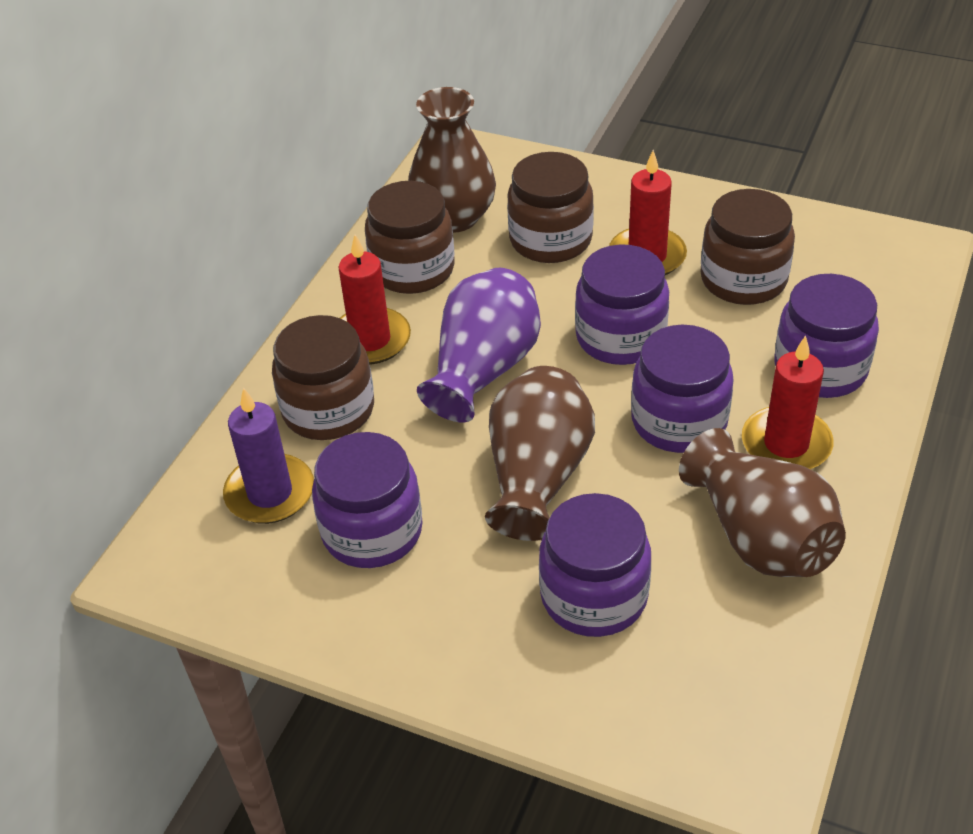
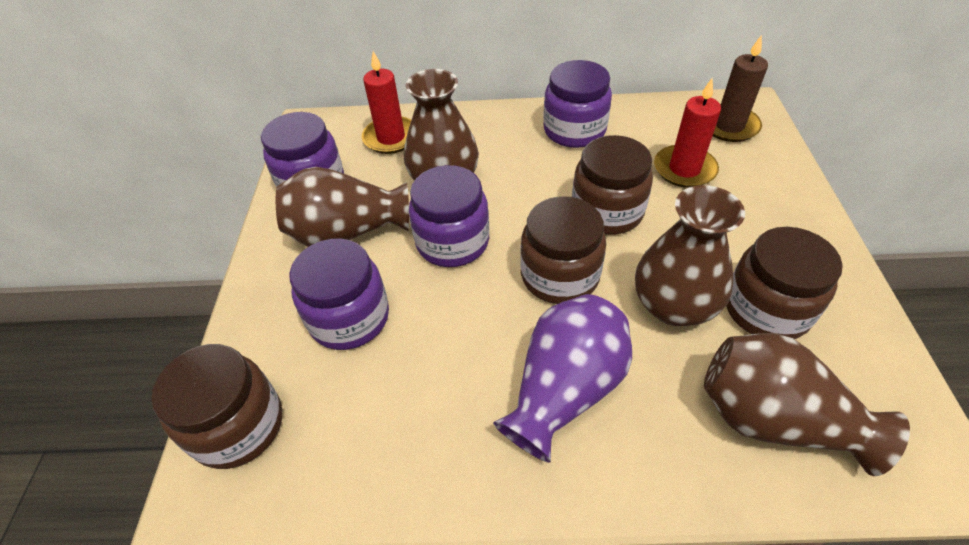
brown candle: 0 -> 1
brown vase: 3 -> 4
purple candle: 1 -> 0
purple jar: 5 -> 4
red candle: 3 -> 2

